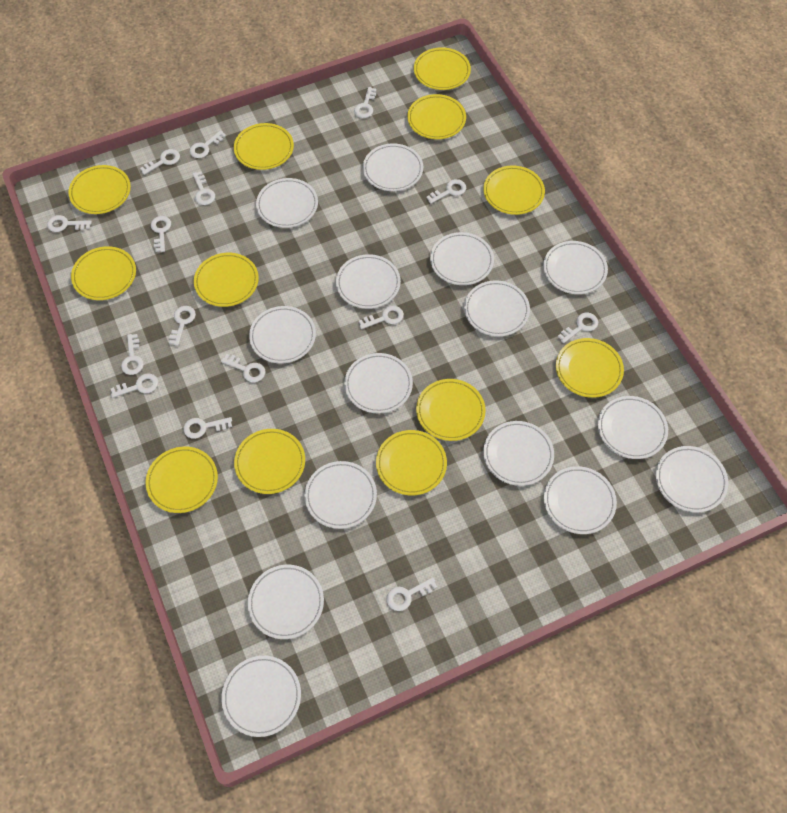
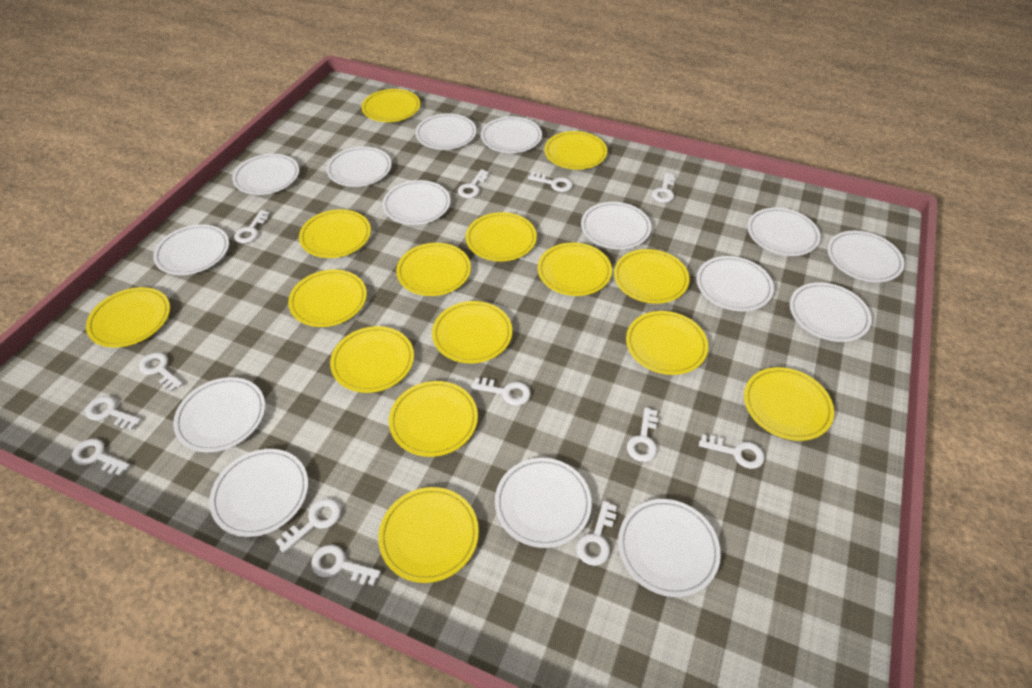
white key: 15 -> 13
yellow plate: 12 -> 15

